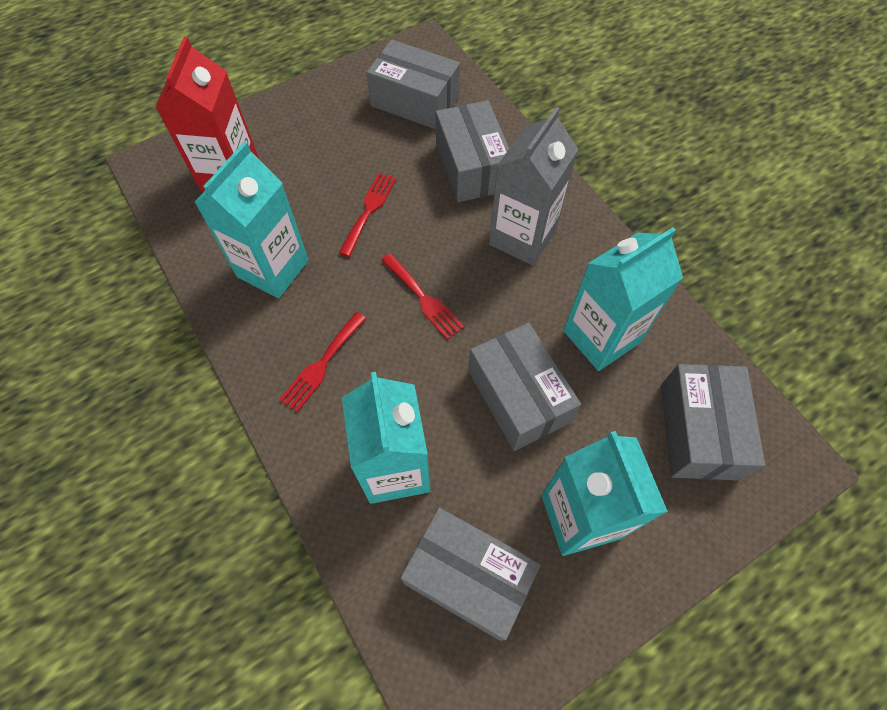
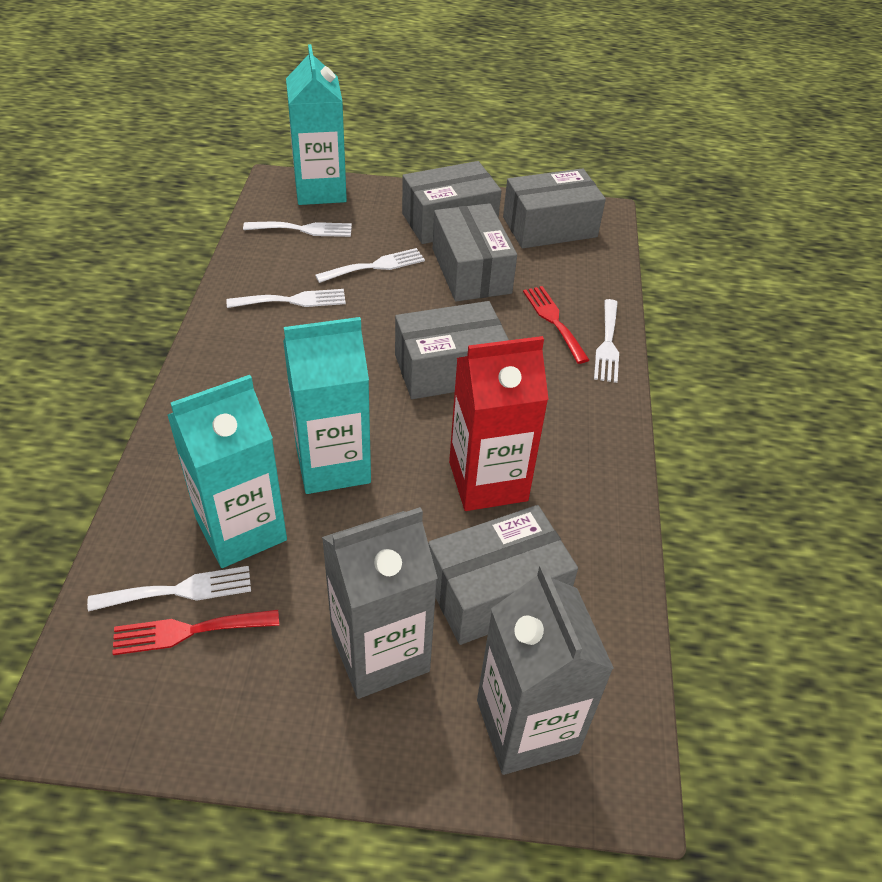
grey carton: 1 -> 2
red fork: 3 -> 2
turquoise carton: 4 -> 3
white fork: 0 -> 5

